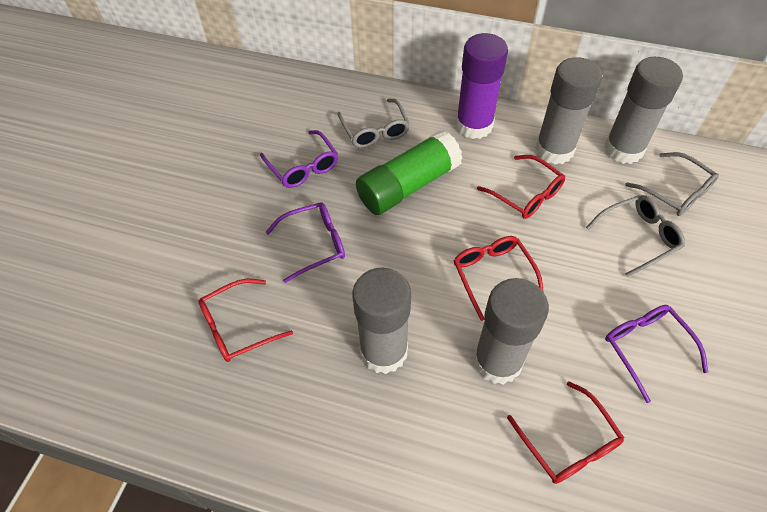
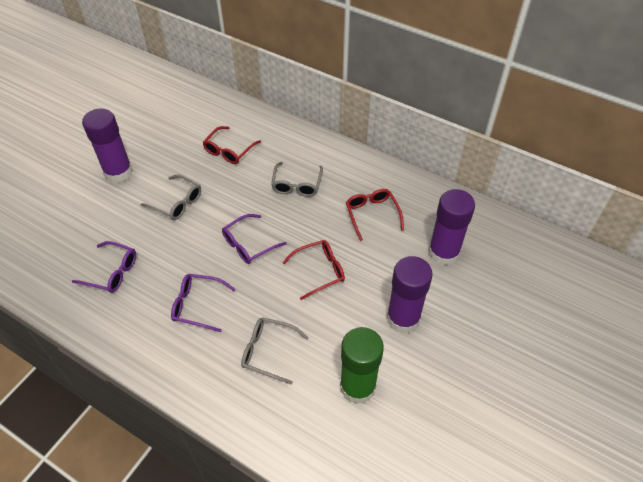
grey glue stick: 4 -> 0
purple glue stick: 1 -> 3
red glasses: 4 -> 3

